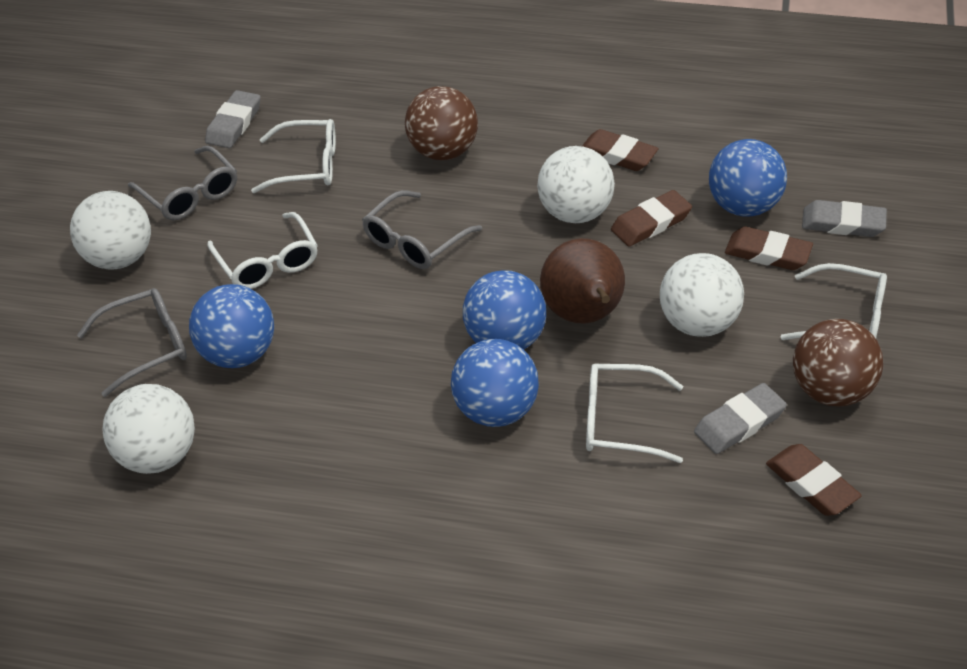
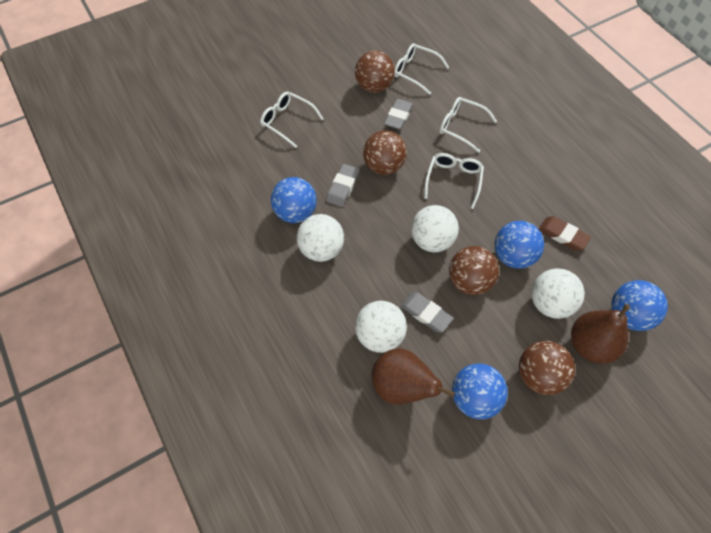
brown ball: 2 -> 4
brown eraser: 4 -> 1
brown pear: 1 -> 2
grey glasses: 3 -> 0

